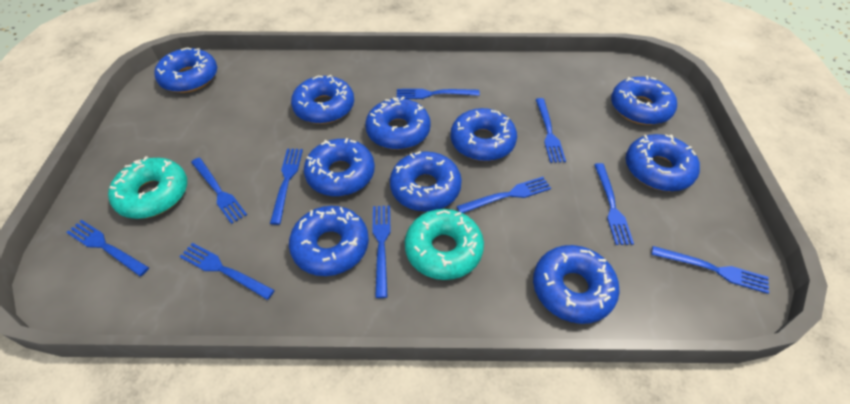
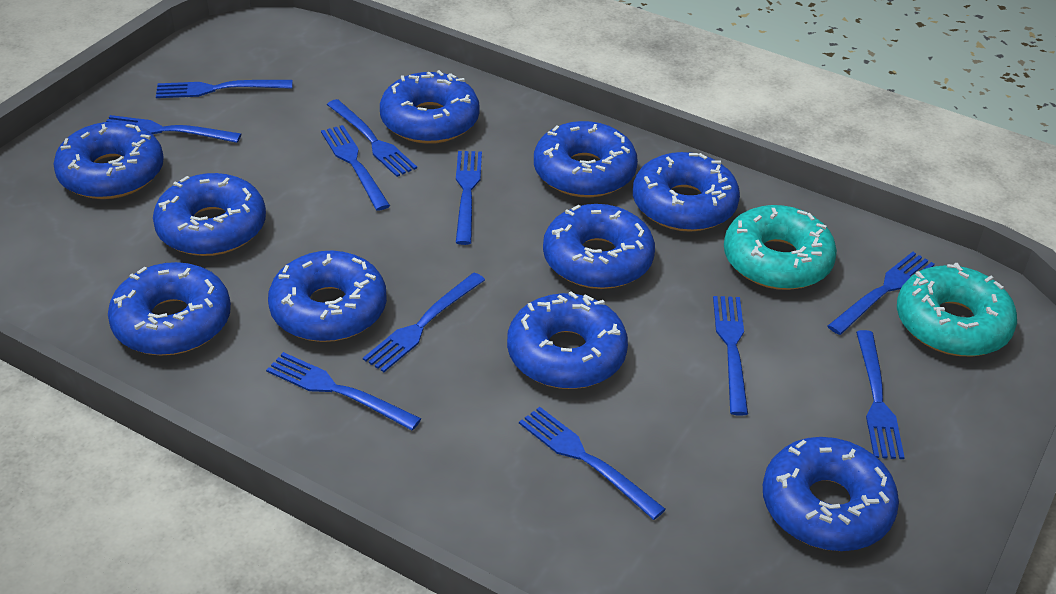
blue fork: 10 -> 11

